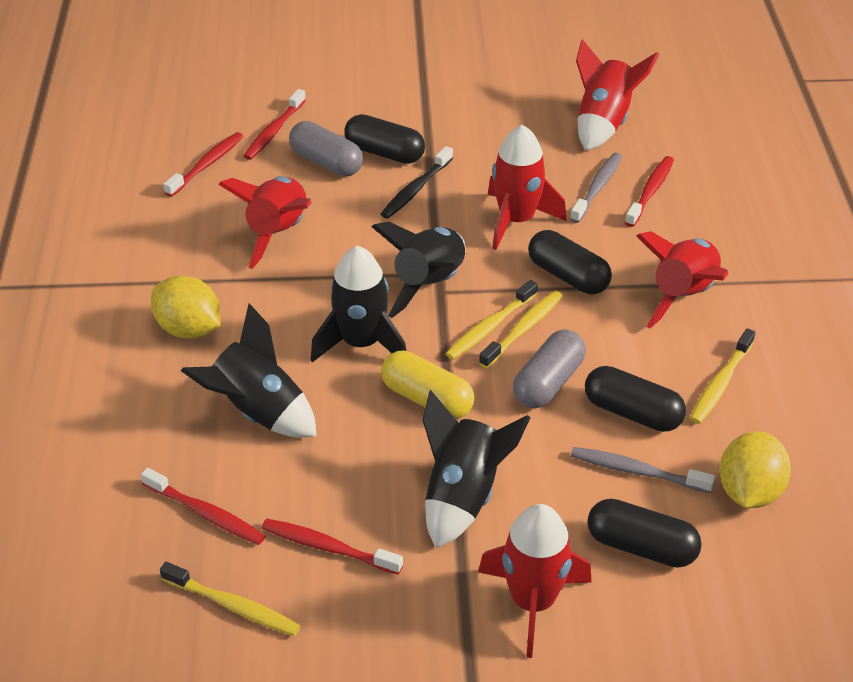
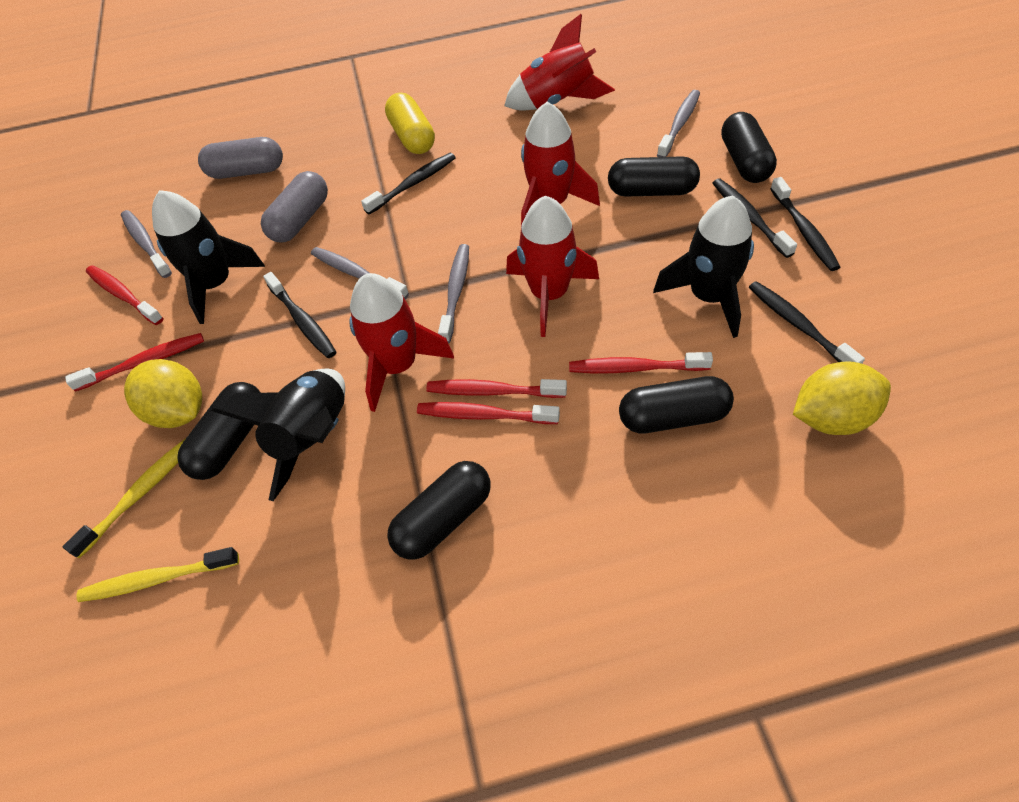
black capsule: 4 -> 5
black rocket: 4 -> 3
black toothbrush: 1 -> 5
grey toothbrush: 2 -> 4
red rocket: 5 -> 4
yellow toothbrush: 4 -> 2

